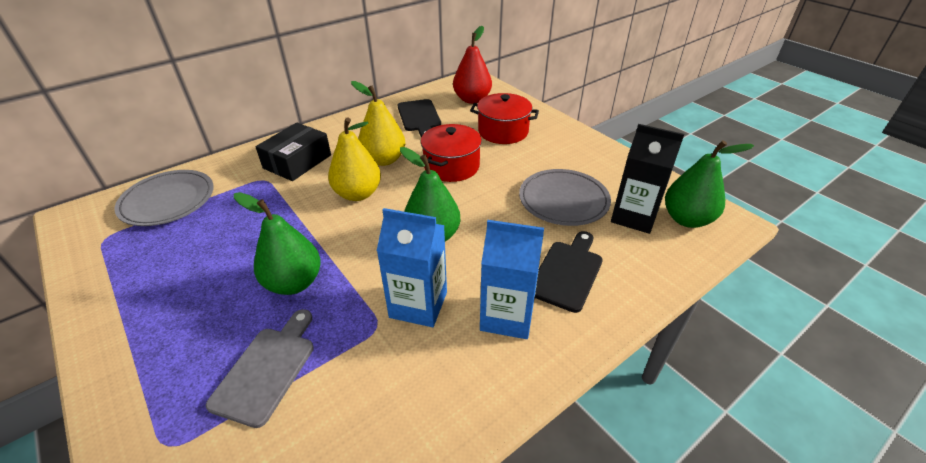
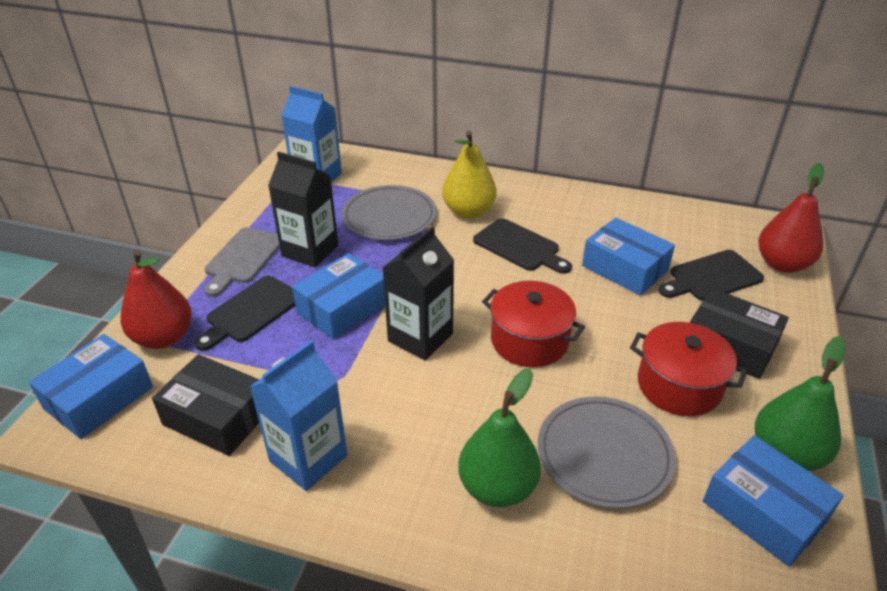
black box: 1 -> 2
black carton: 1 -> 2
black cutting board: 2 -> 3
blue box: 0 -> 4
green pear: 3 -> 2
red pear: 1 -> 2
yellow pear: 2 -> 1

